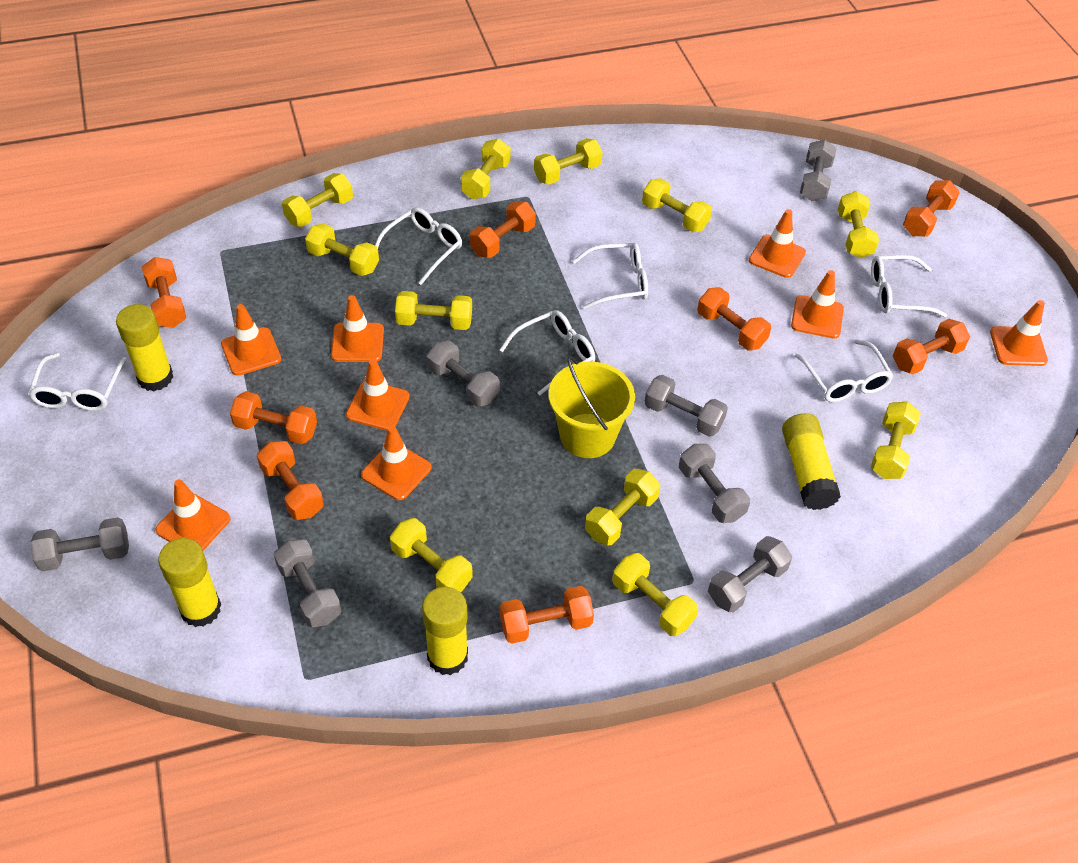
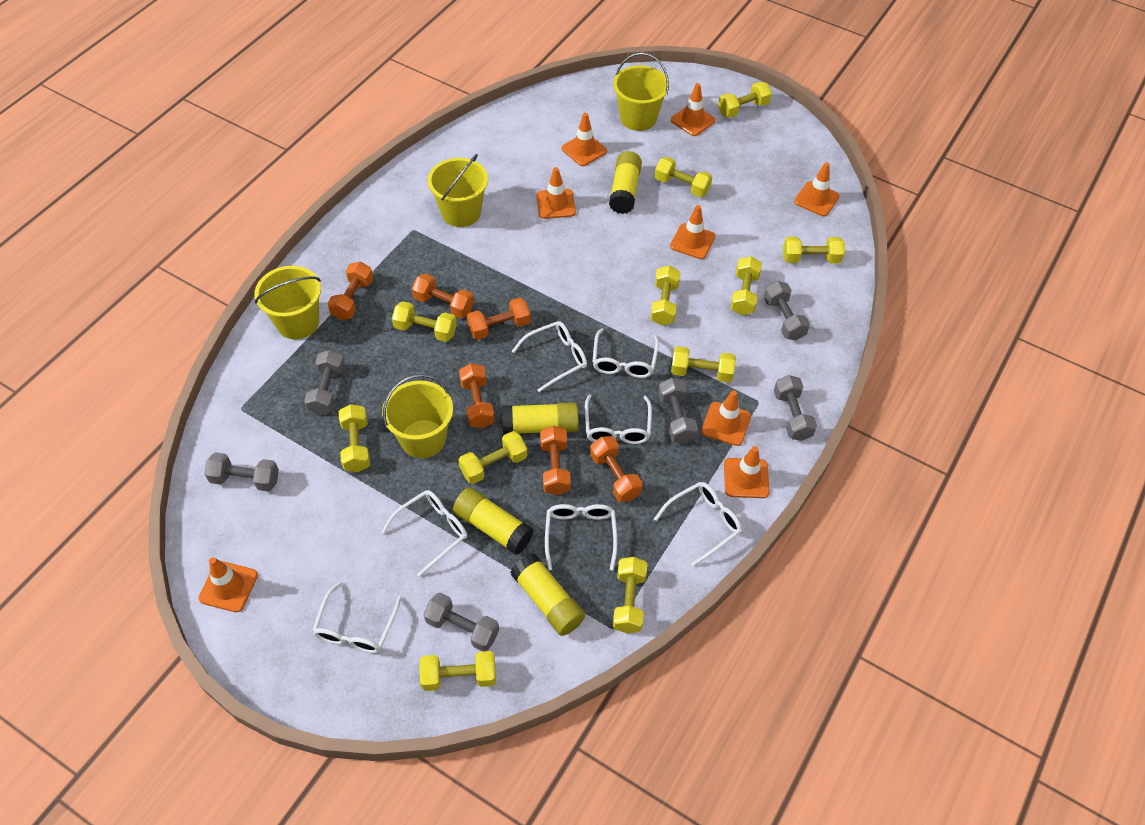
grey dumbbell: 7 -> 6
orange dumbbell: 8 -> 6
white glasses: 6 -> 7
yellow bucket: 1 -> 4

